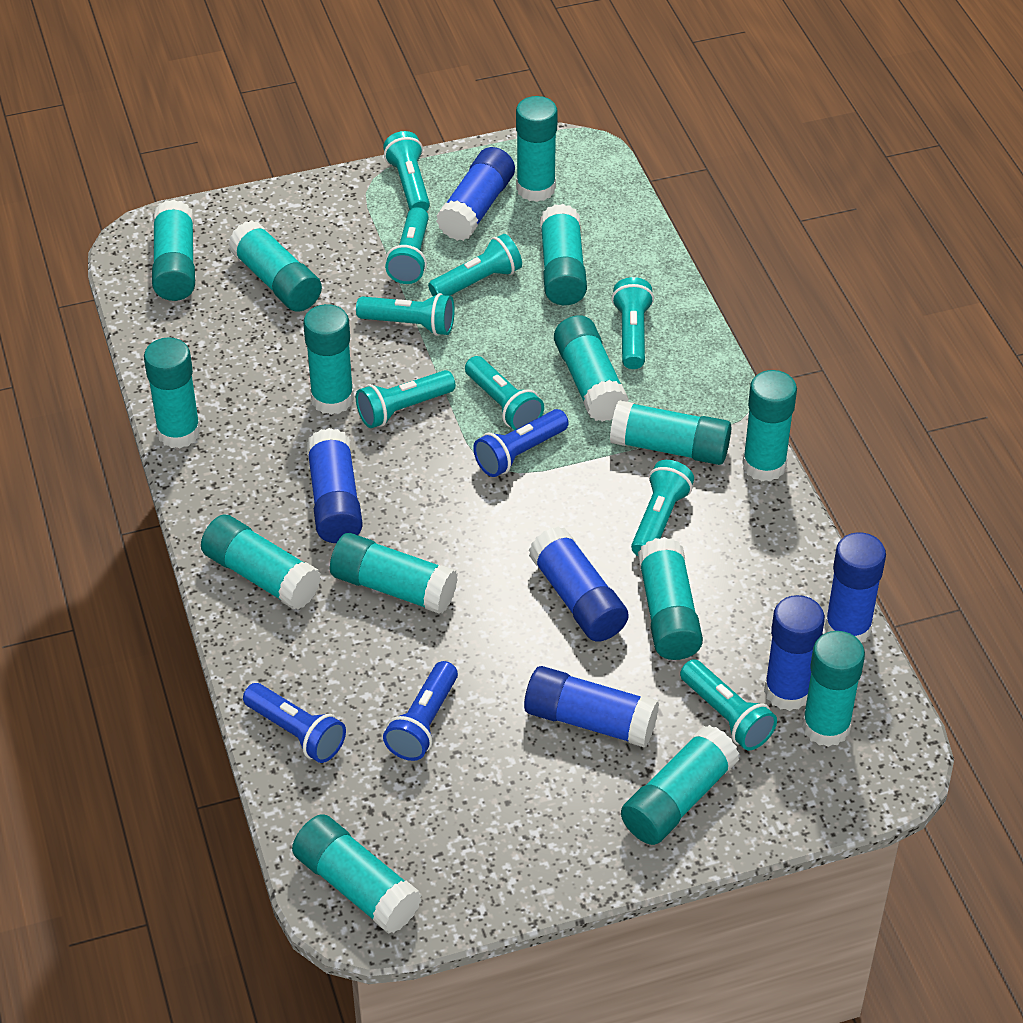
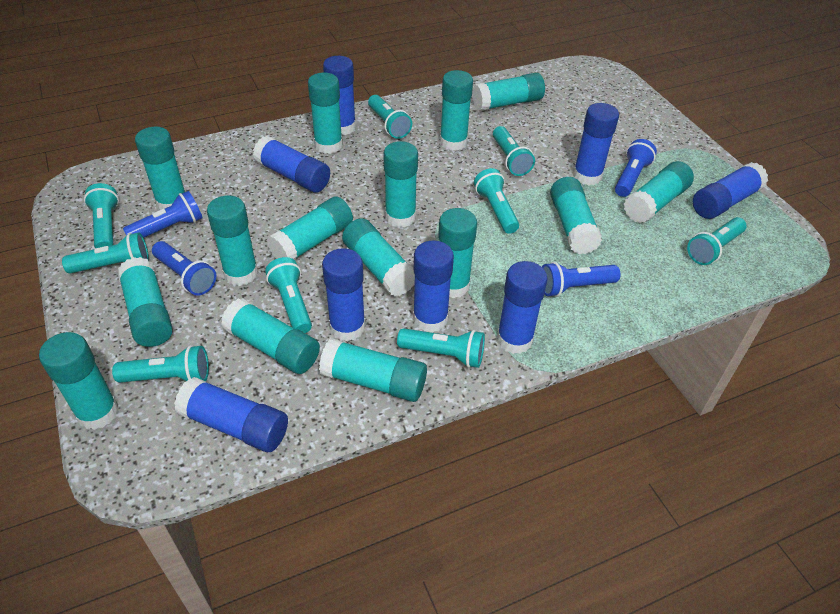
blue flashlight: 3 -> 4
blue glue stick: 6 -> 8

